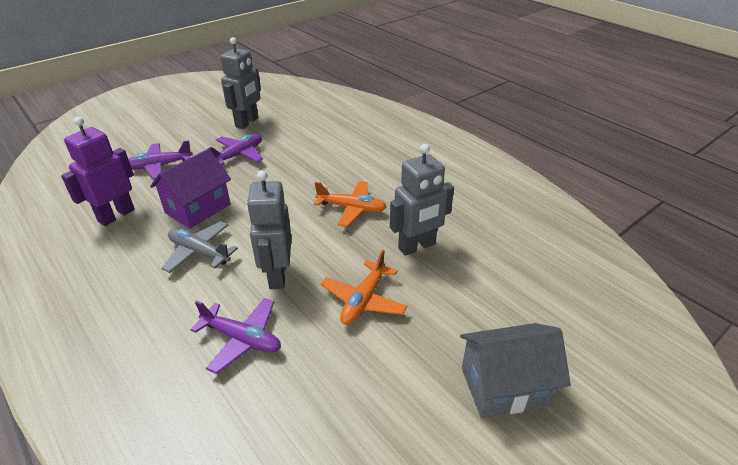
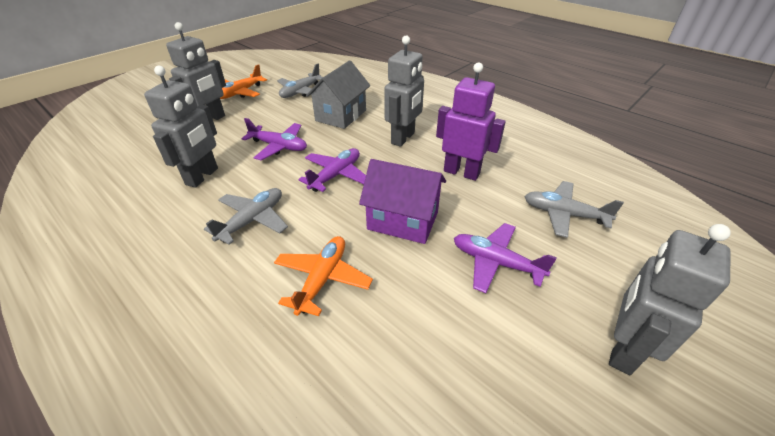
grey plane: 1 -> 3
grey robot: 3 -> 4

